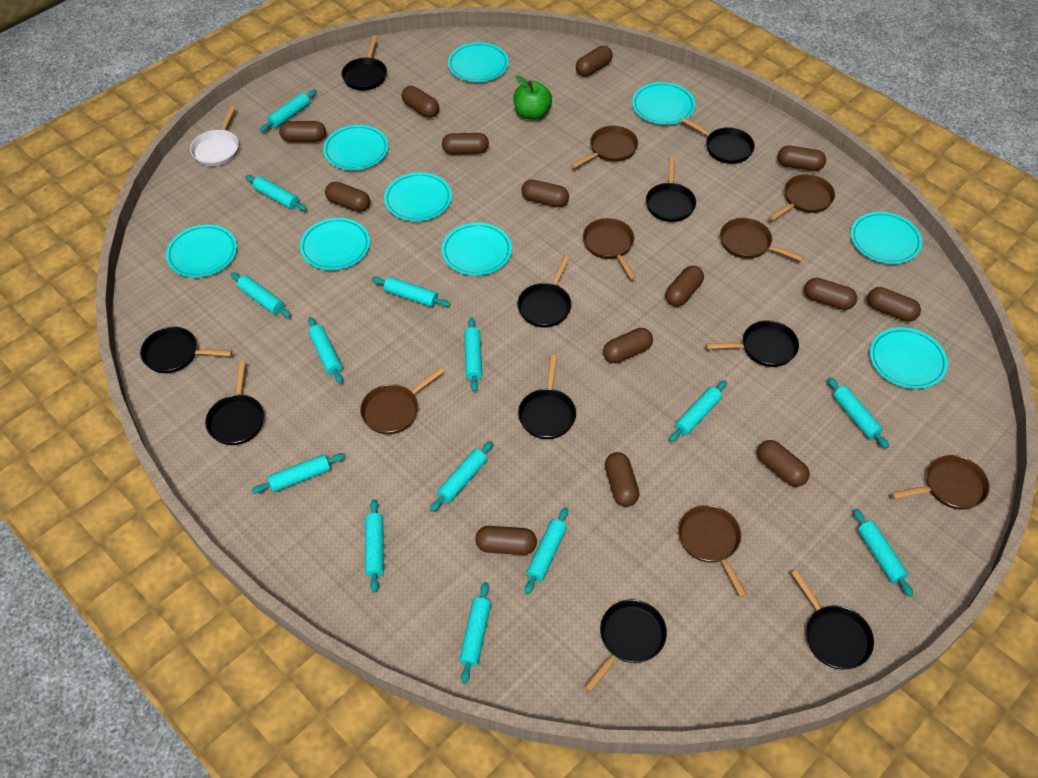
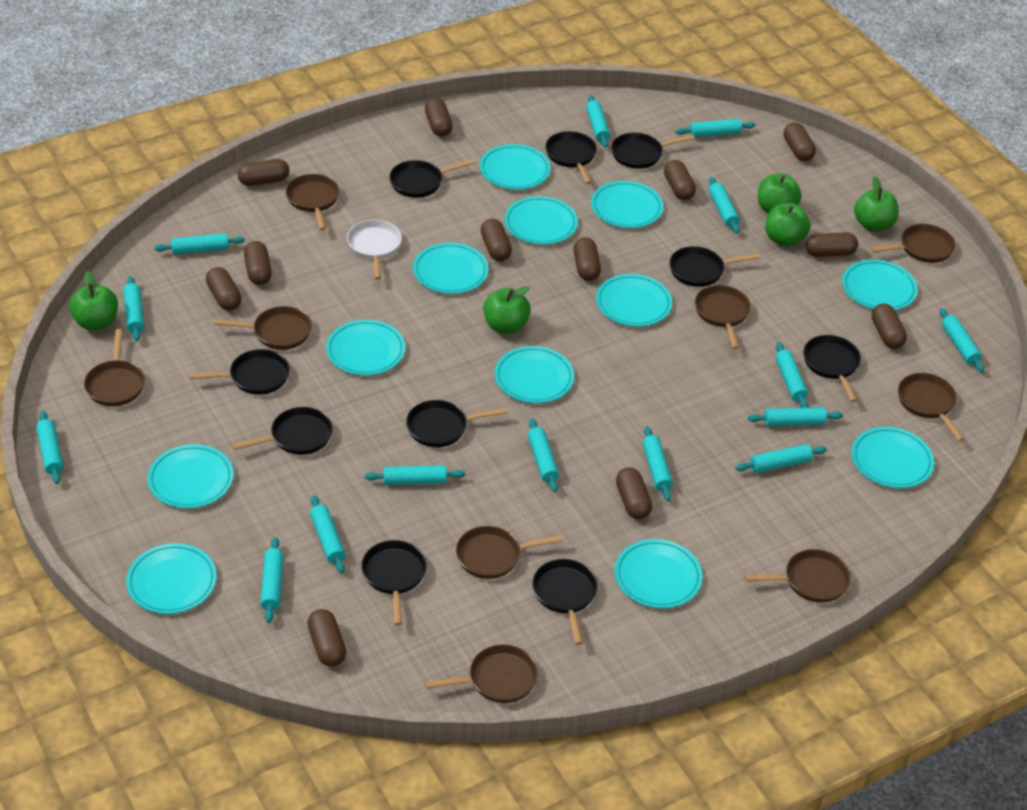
brown capsule: 14 -> 12
brown pan: 7 -> 9
green apple: 1 -> 5
turquoise plate: 9 -> 12
turquoise rolling pin: 14 -> 15

